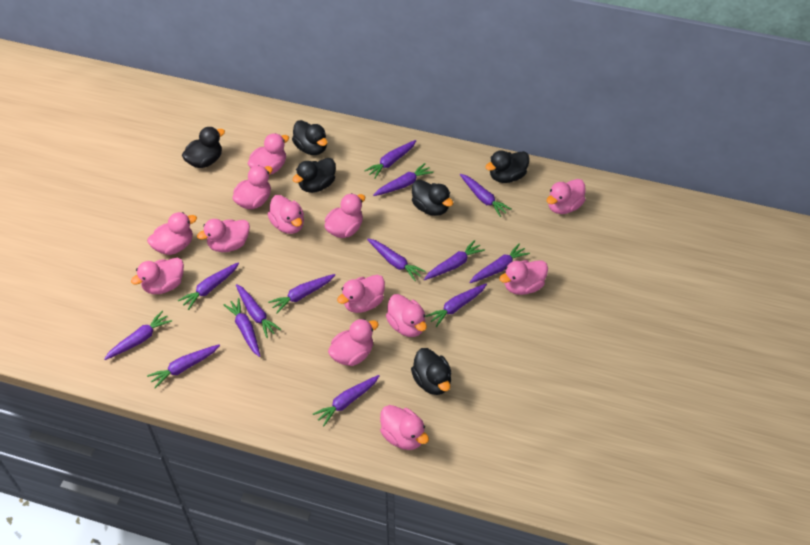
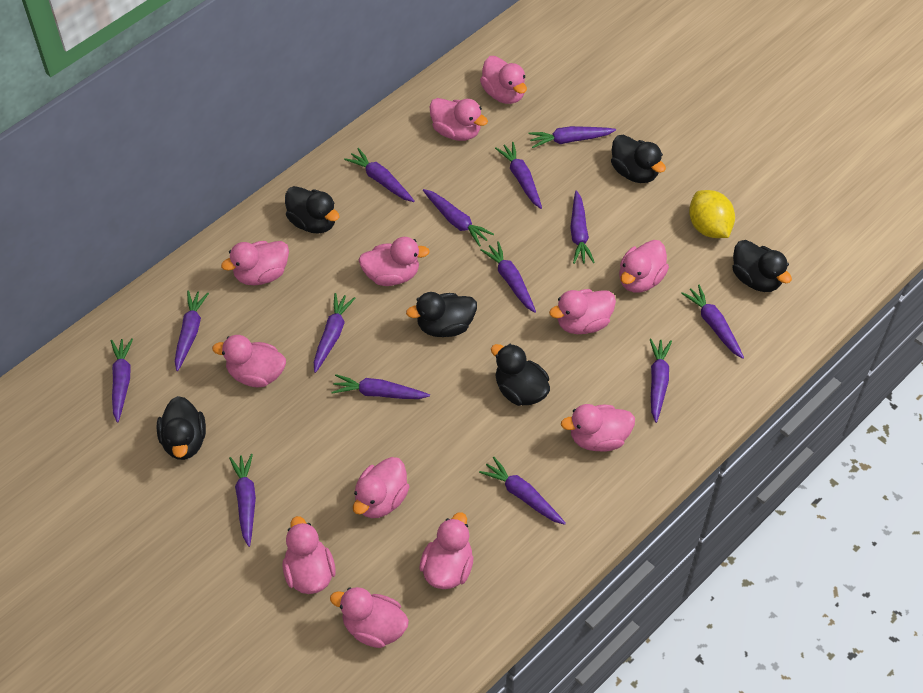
pink duck: 13 -> 12
yellow lemon: 0 -> 1

